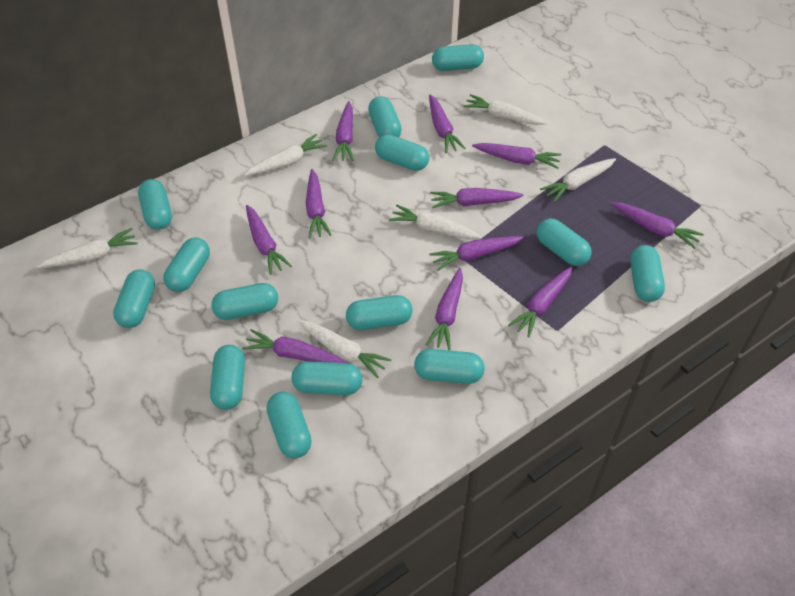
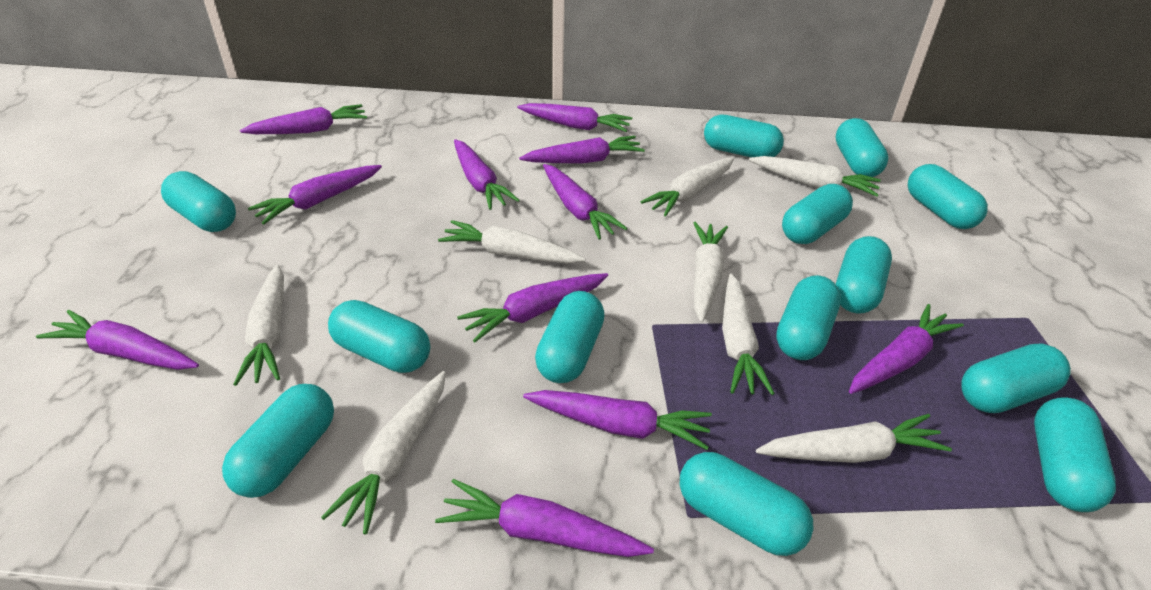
turquoise capsule: 14 -> 13
white carrot: 6 -> 8

